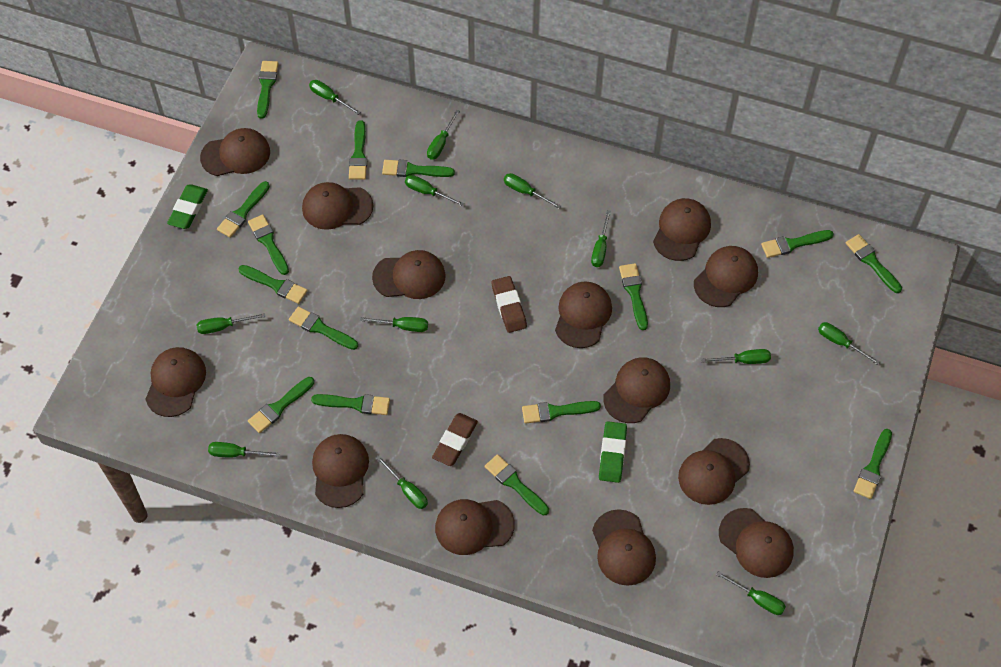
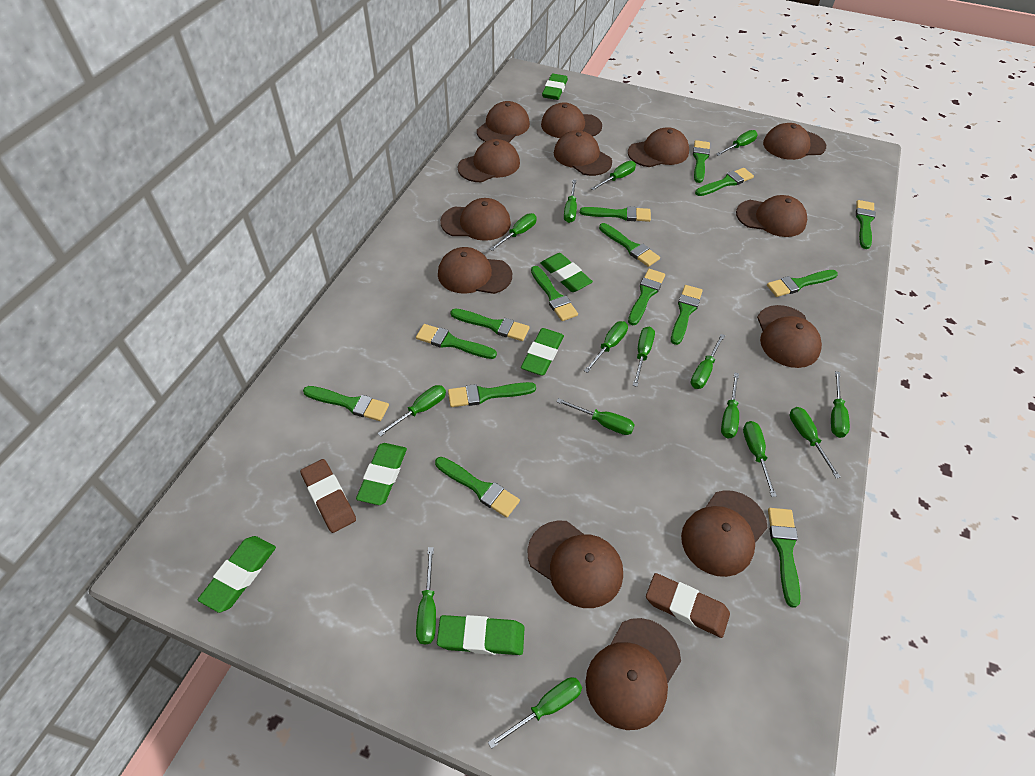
green eraser: 2 -> 6
green screwdriver: 12 -> 15

